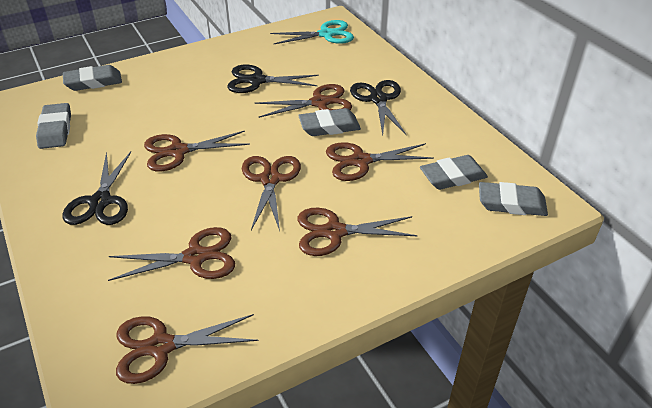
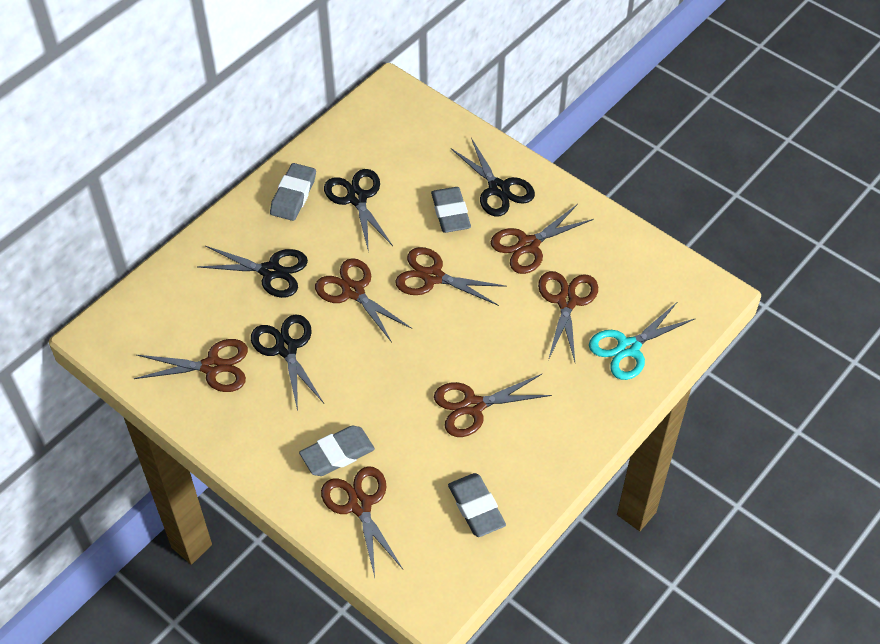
black scissors: 3 -> 4
grey eraser: 5 -> 4

